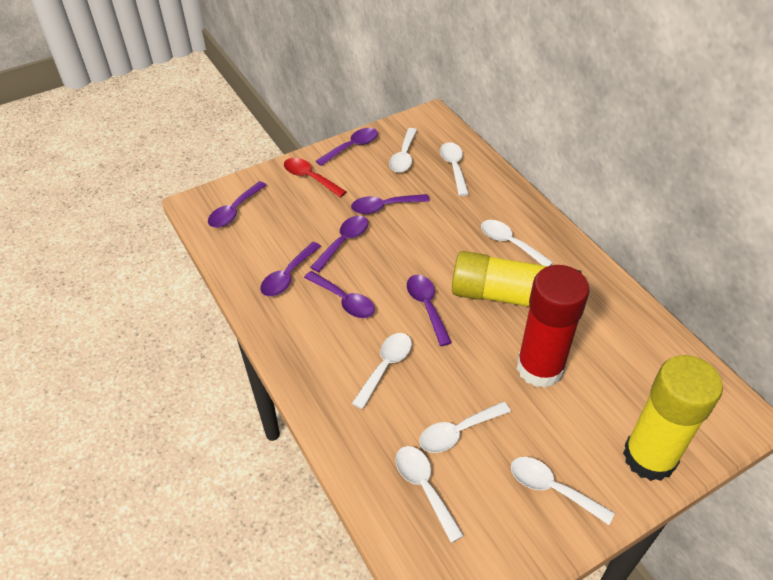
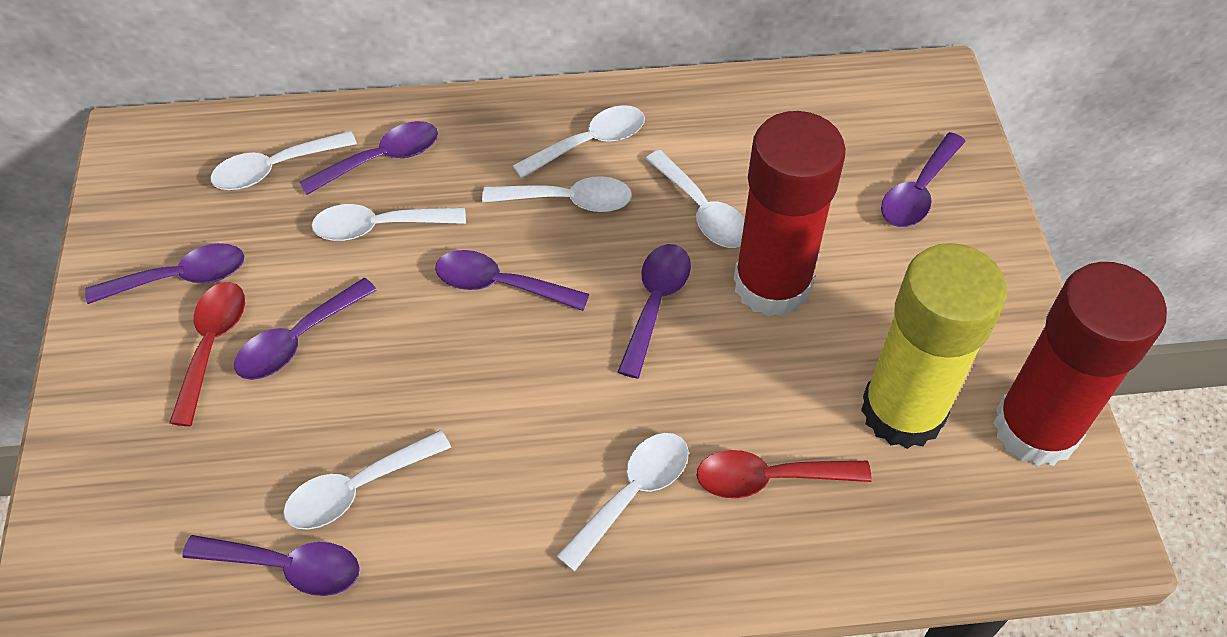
red glue stick: 1 -> 2
red spoon: 1 -> 2
yellow glue stick: 2 -> 1

